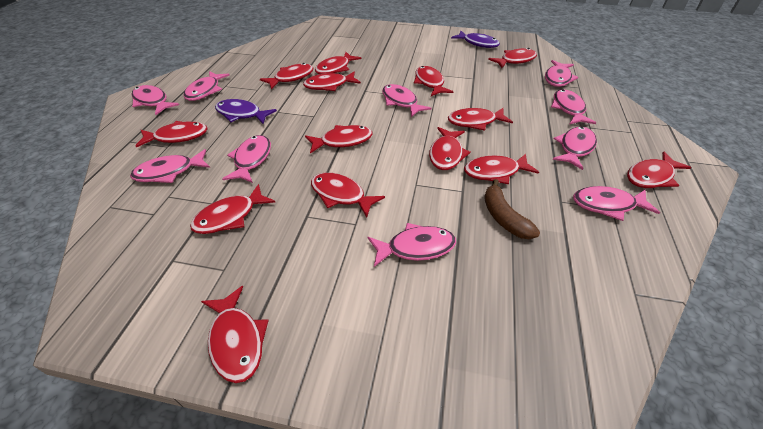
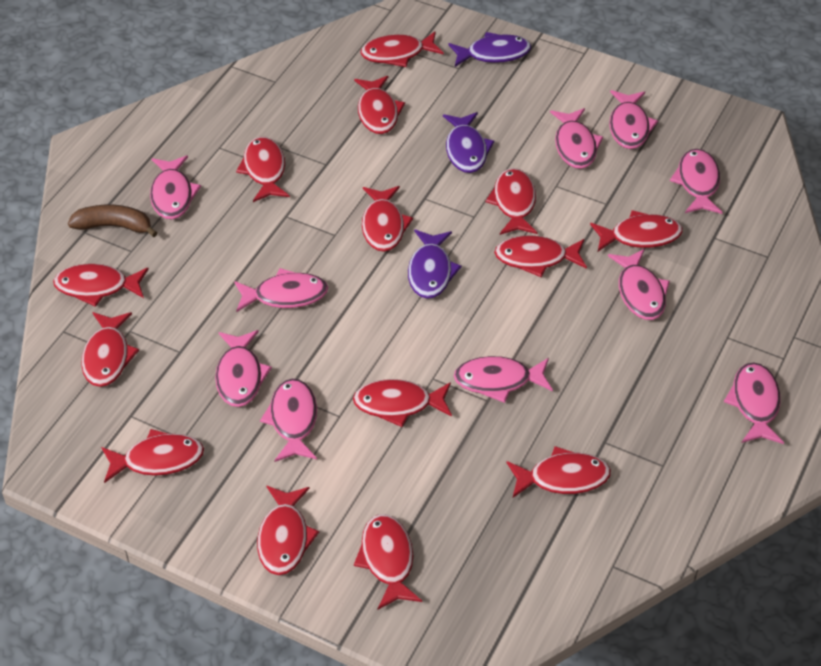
purple fish: 2 -> 3

